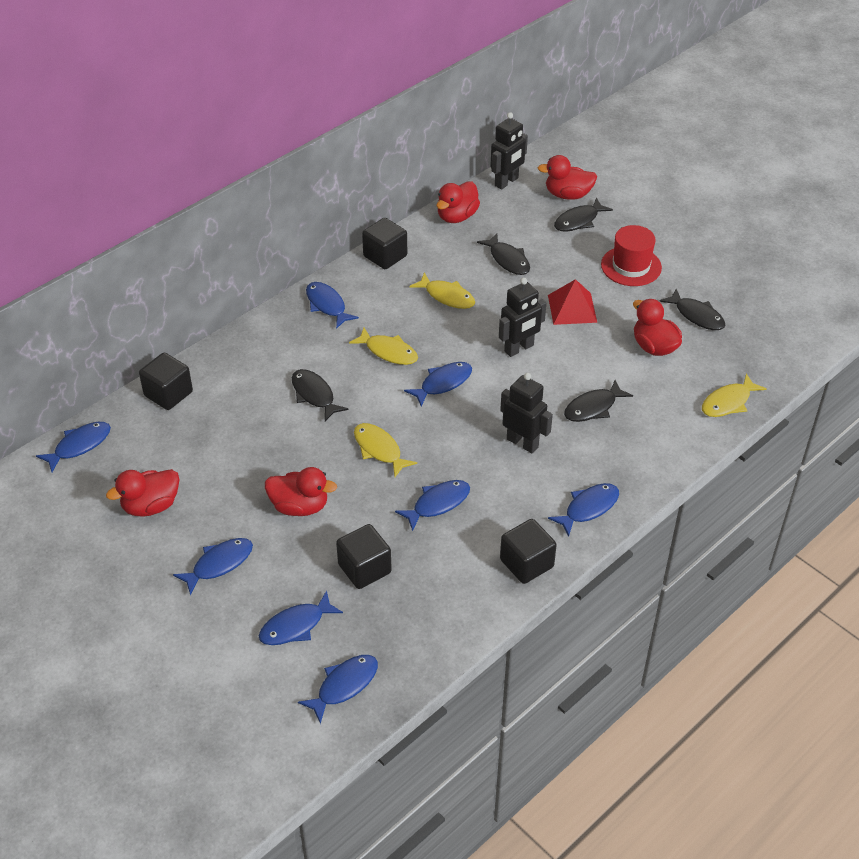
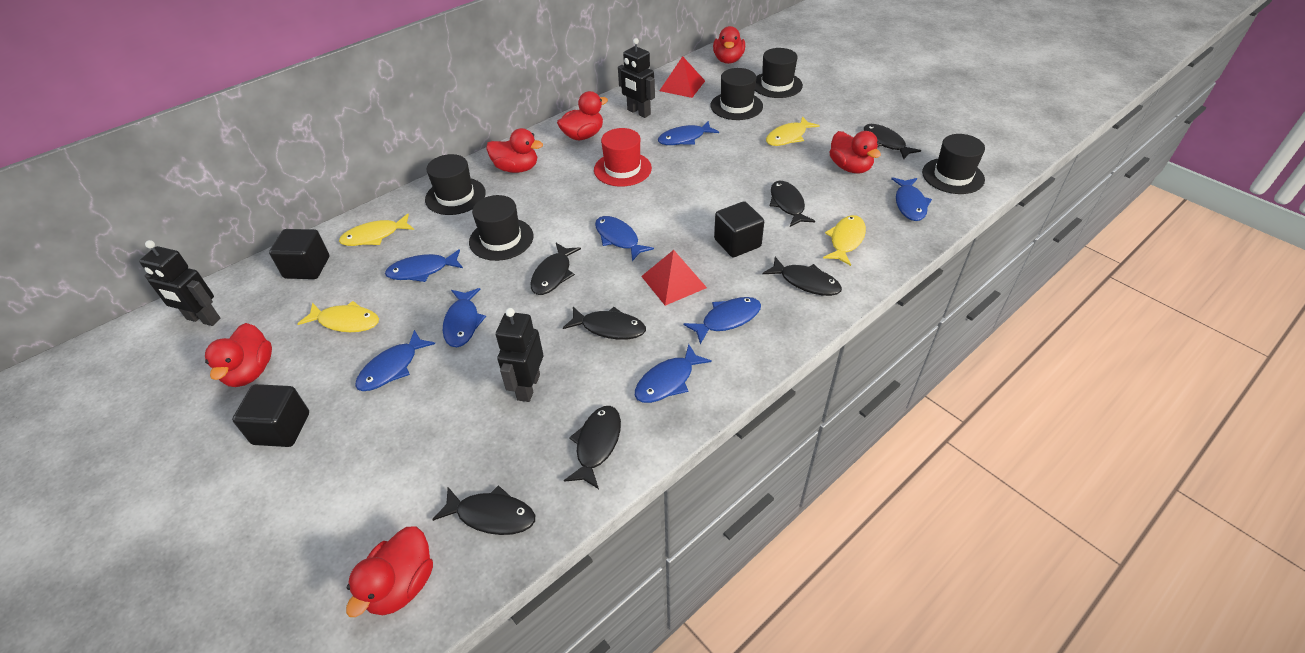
black cube: 4 -> 3
black fish: 5 -> 7
black hat: 0 -> 5
red duck: 5 -> 6
red pyramid: 1 -> 2

